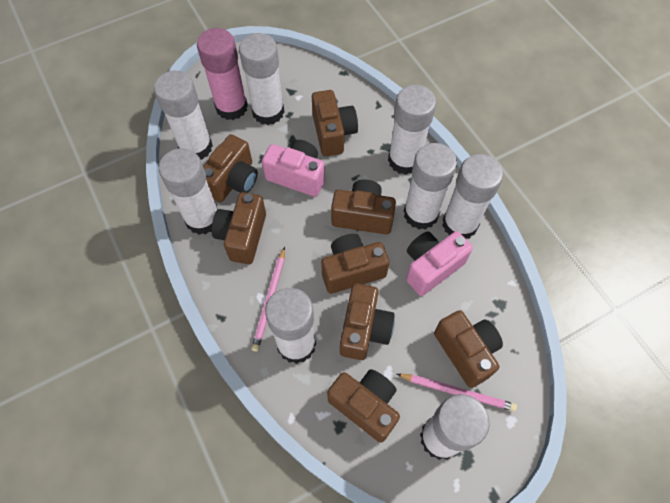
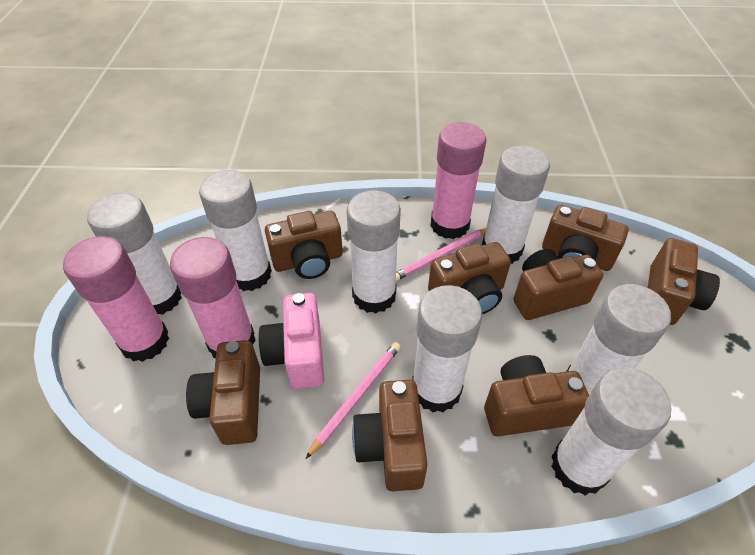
pink camera: 2 -> 1
pink glue stick: 1 -> 3
white glue stick: 8 -> 7

